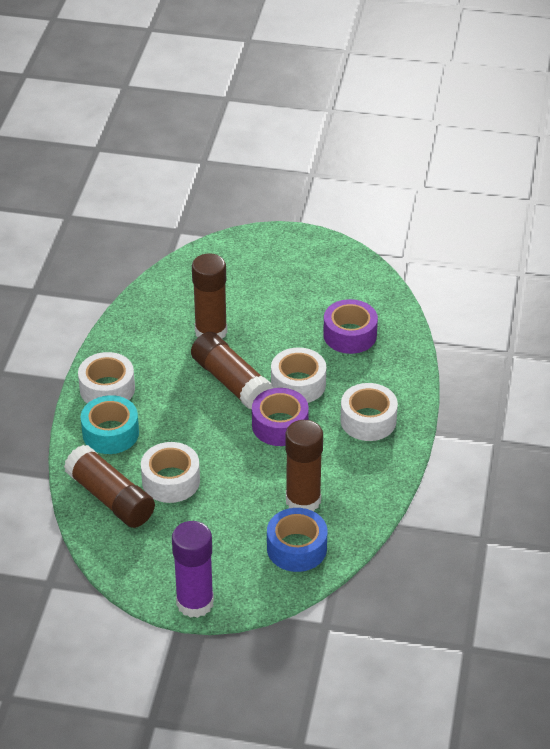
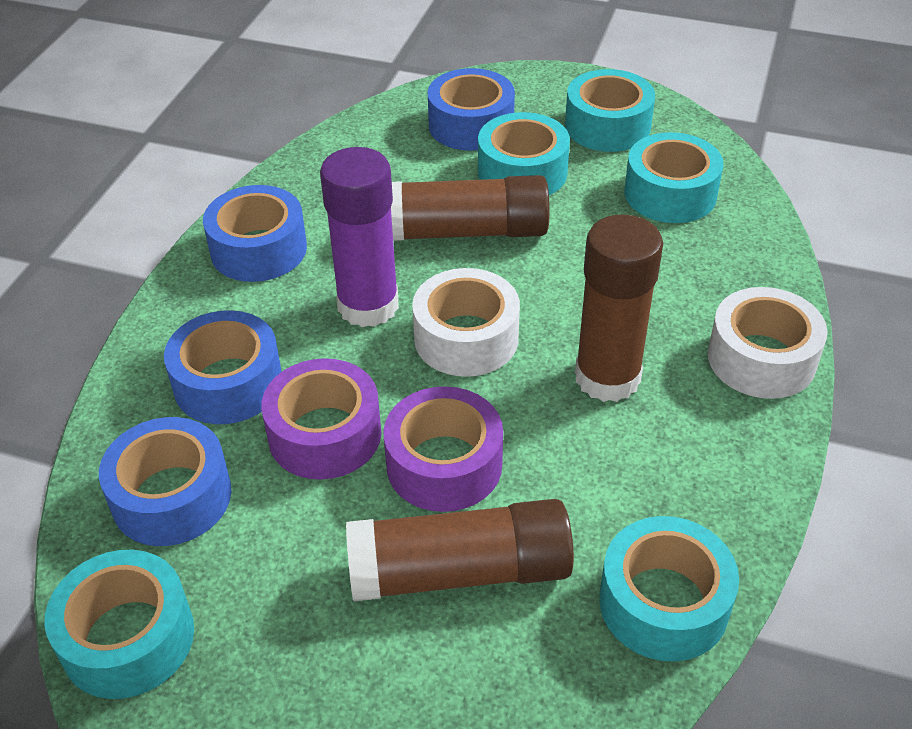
blue tape: 1 -> 4
brown glue stick: 4 -> 3
turquoise tape: 1 -> 5
white tape: 4 -> 2

